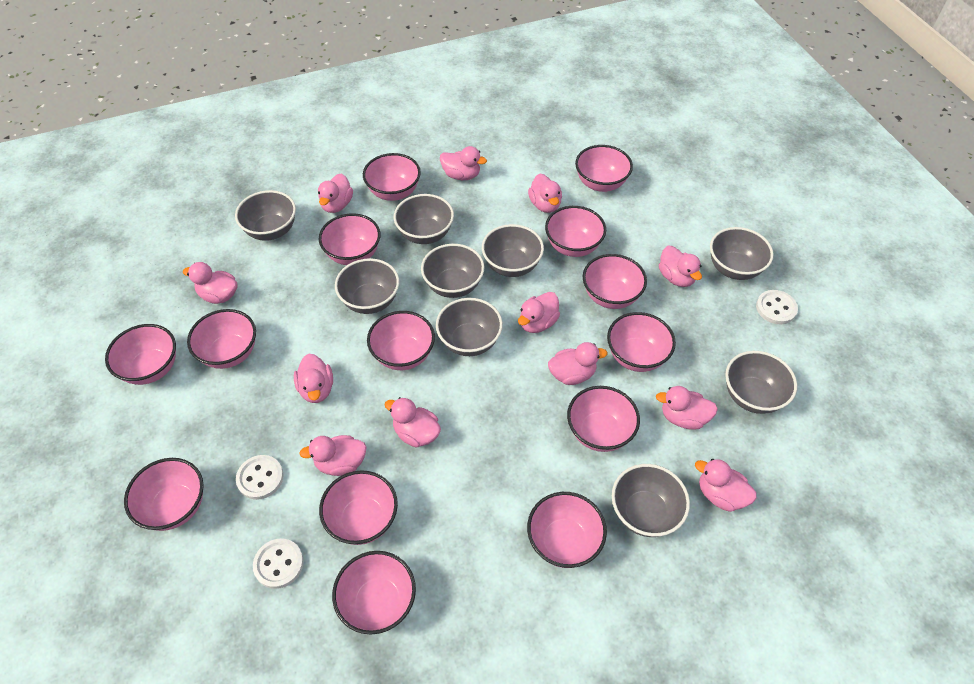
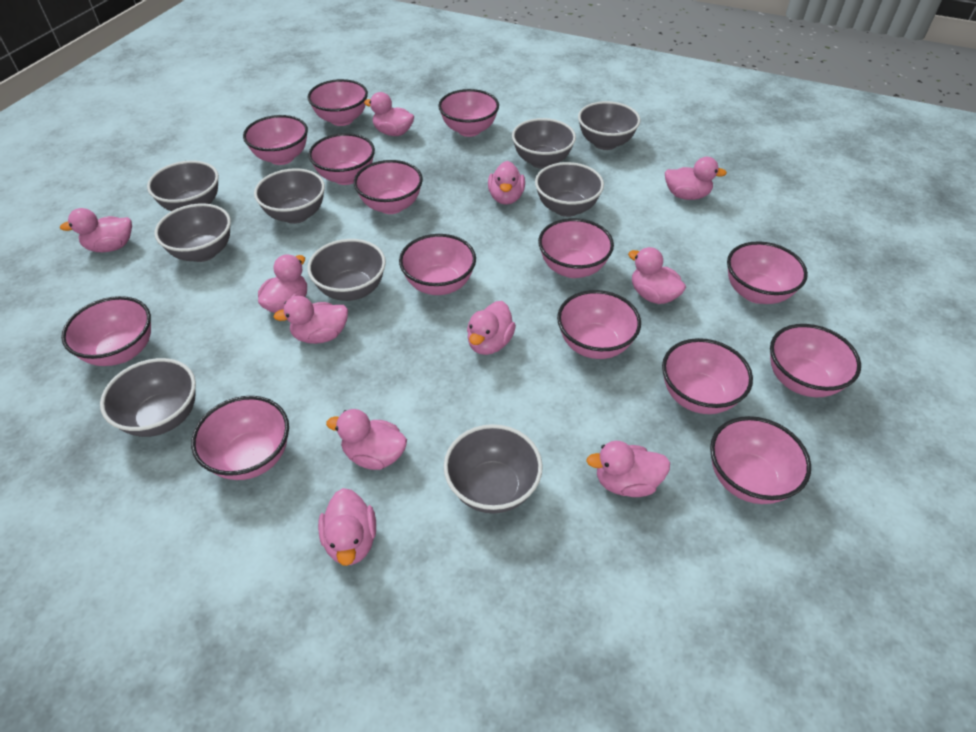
pink duck: 12 -> 11
white button: 3 -> 0

